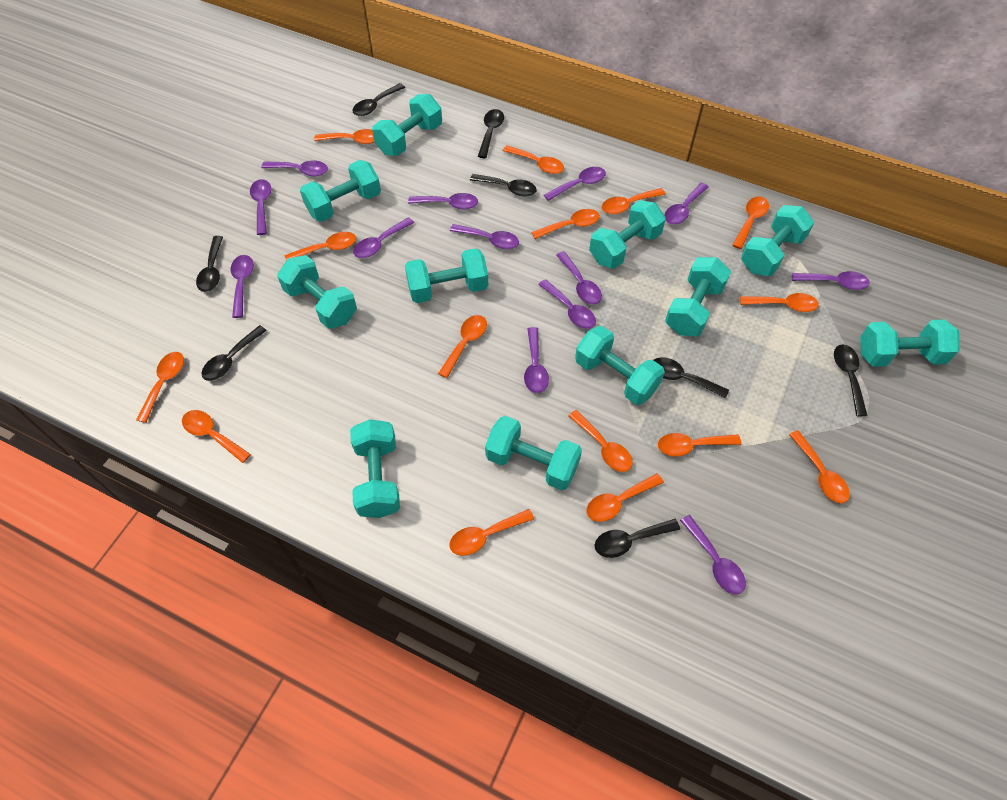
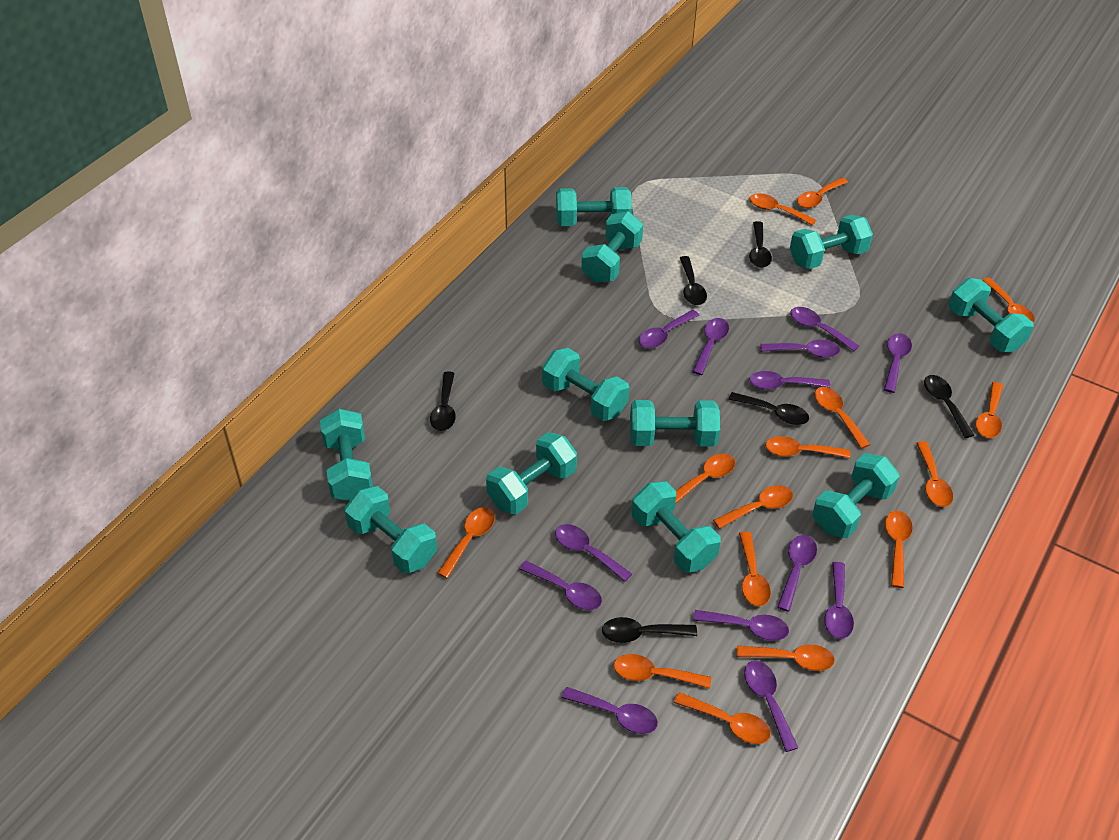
black spoon: 8 -> 6

